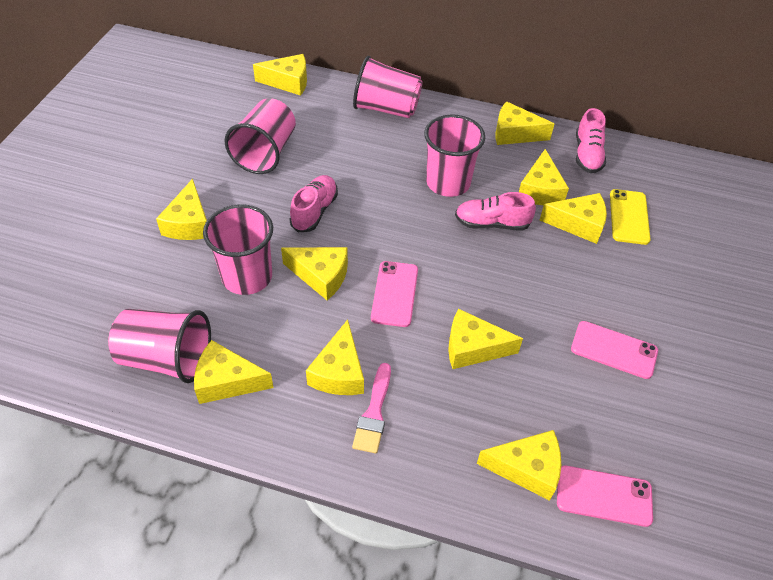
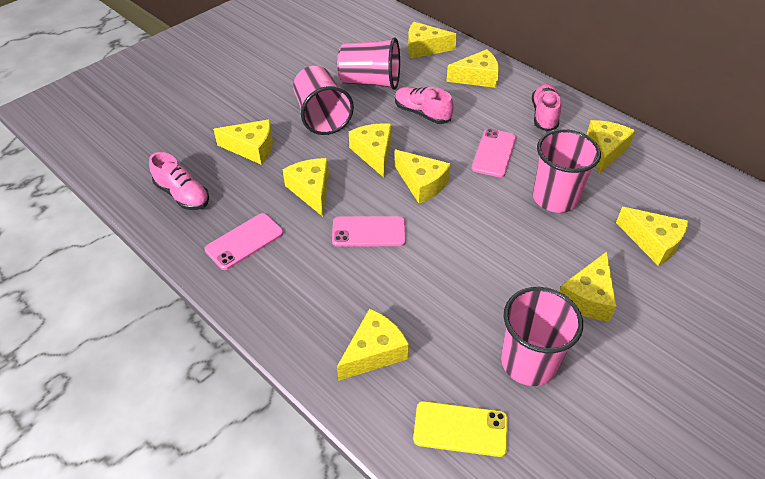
pink brush: 1 -> 0
pink cup: 5 -> 4

